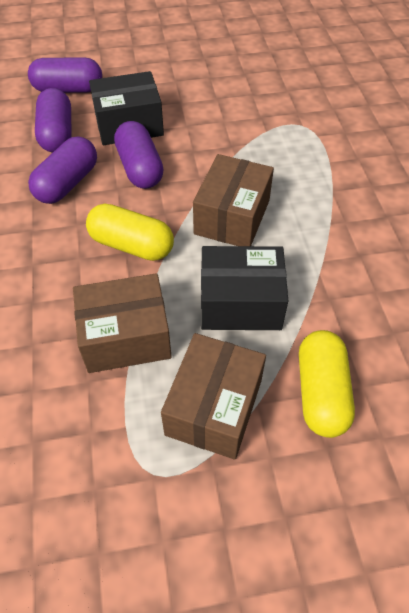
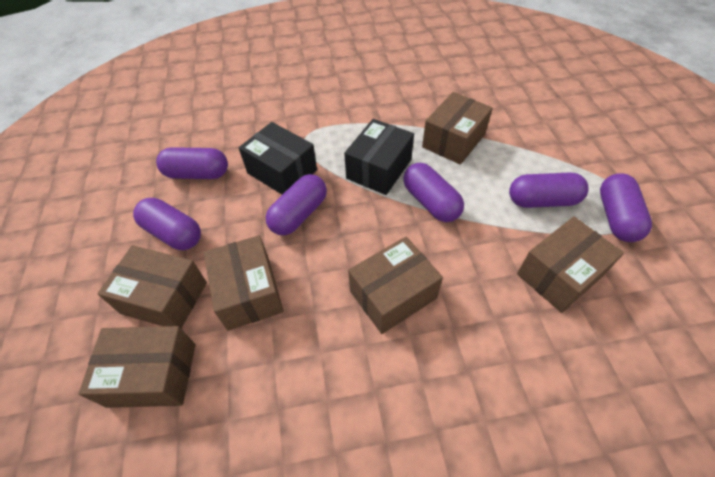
brown box: 3 -> 6
purple capsule: 4 -> 6
yellow capsule: 2 -> 0

